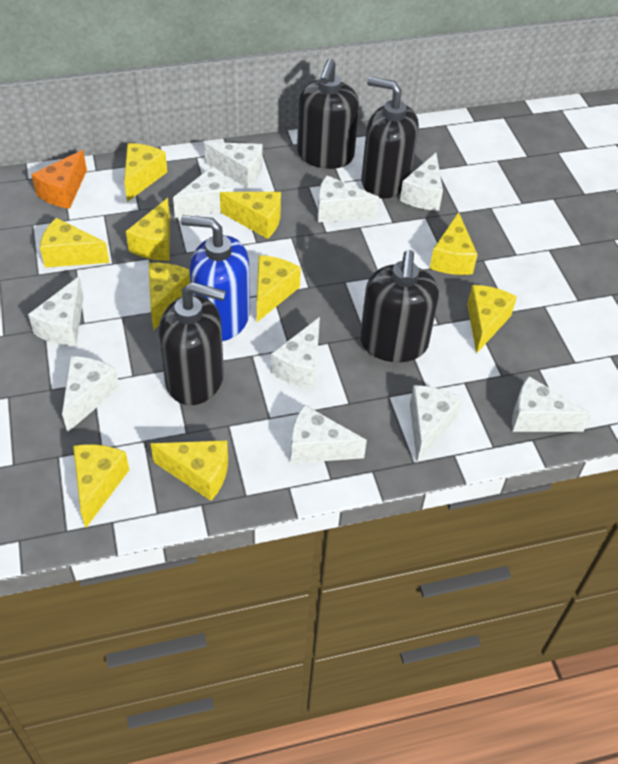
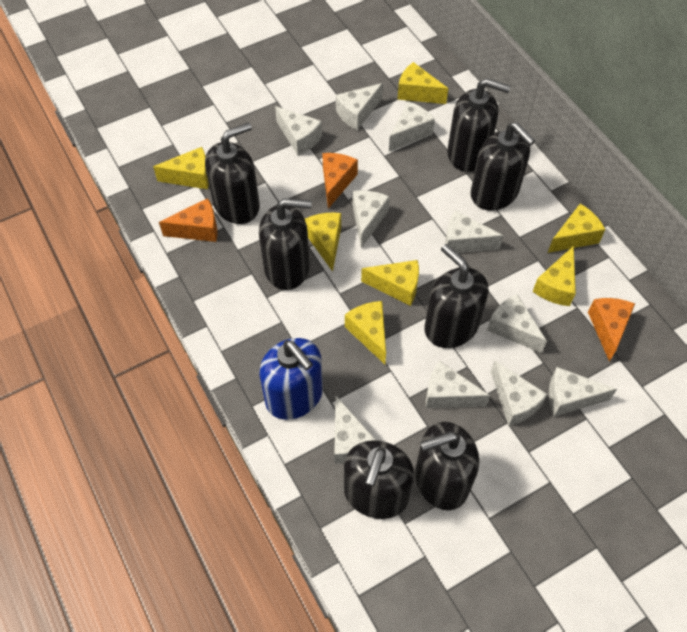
black soap dispenser: 4 -> 7
orange cheese: 1 -> 3
yellow cheese: 10 -> 7

